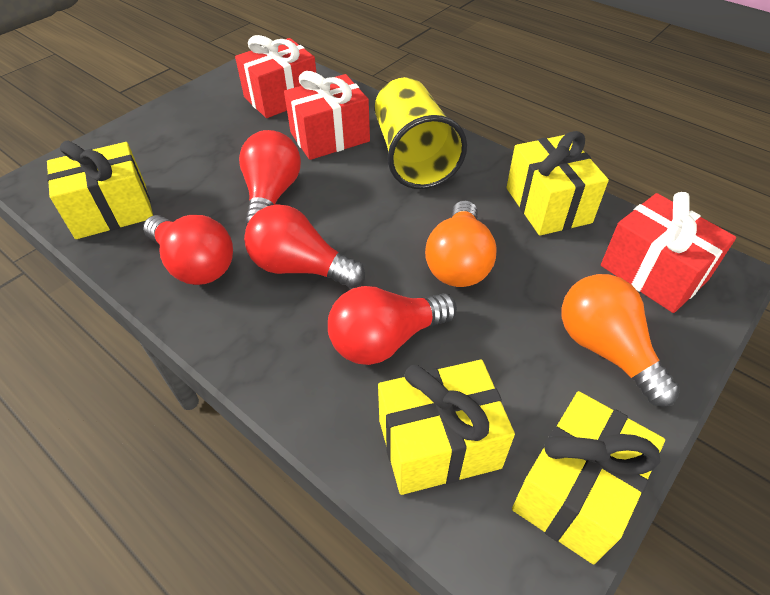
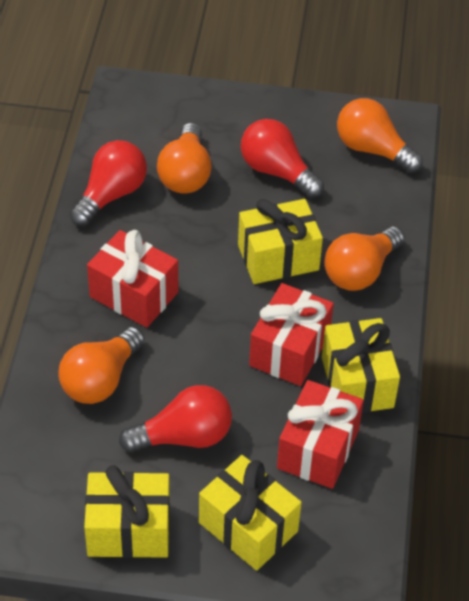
orange light bulb: 2 -> 4
red light bulb: 4 -> 3
yellow cup: 1 -> 0

